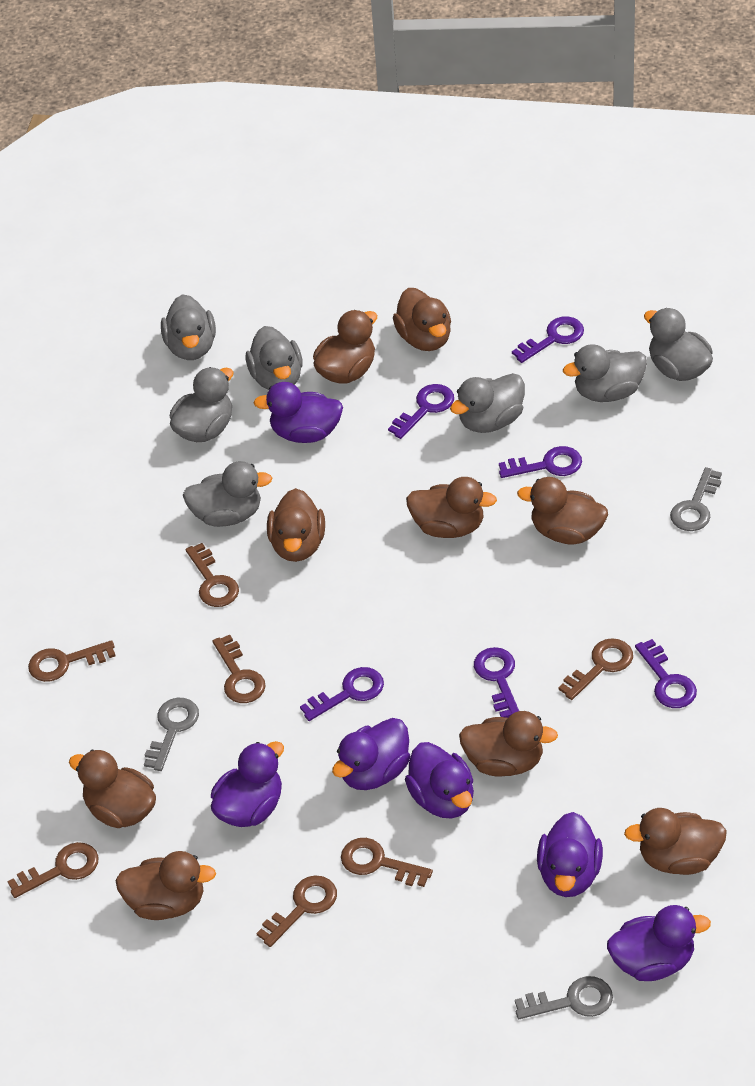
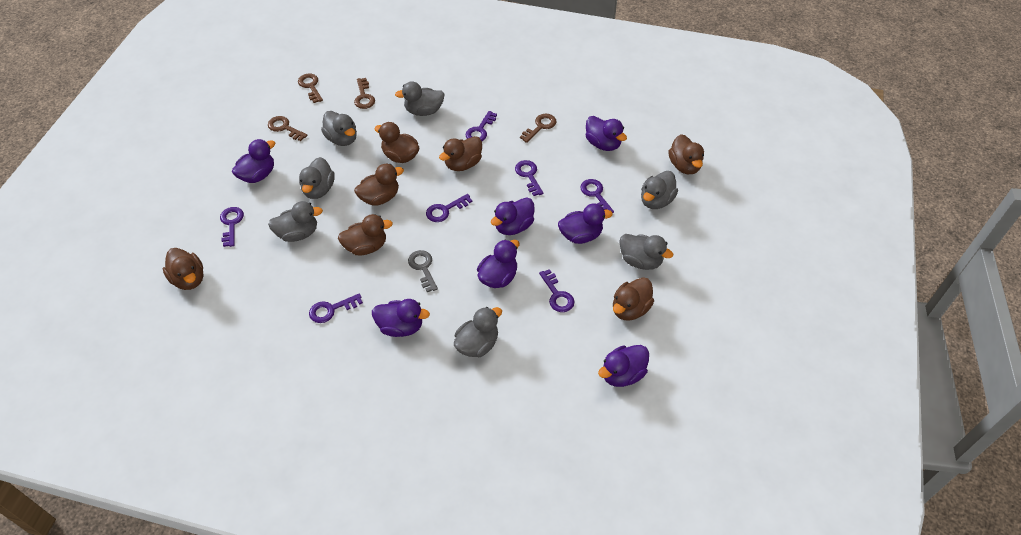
brown duck: 9 -> 7
brown key: 7 -> 4
grey key: 3 -> 1
purple duck: 6 -> 7
purple key: 6 -> 7

